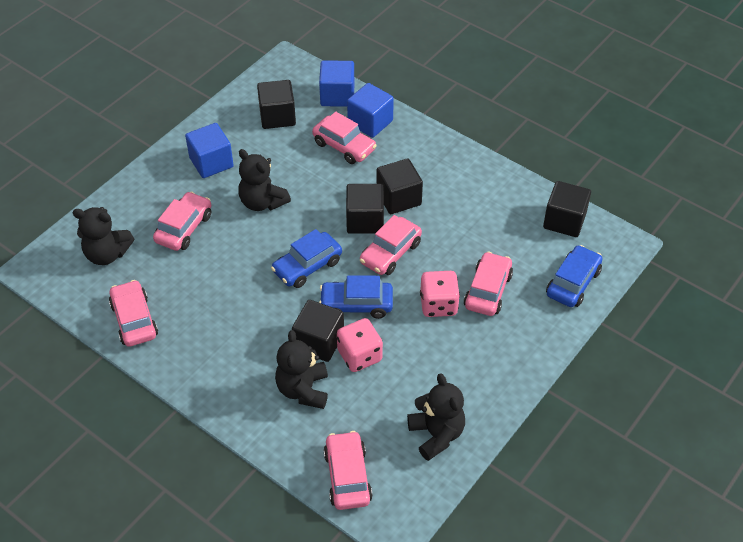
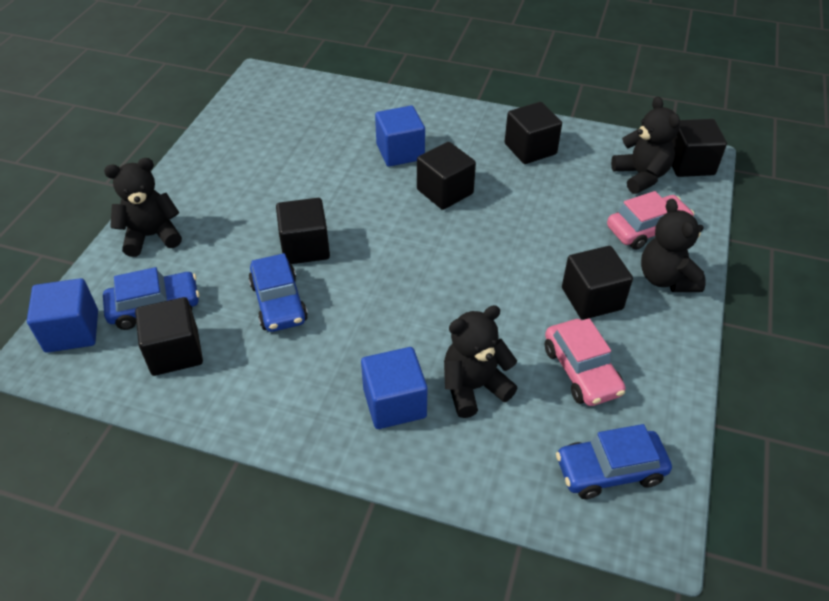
black cube: 5 -> 6
pink car: 6 -> 2
pink dice: 2 -> 0

